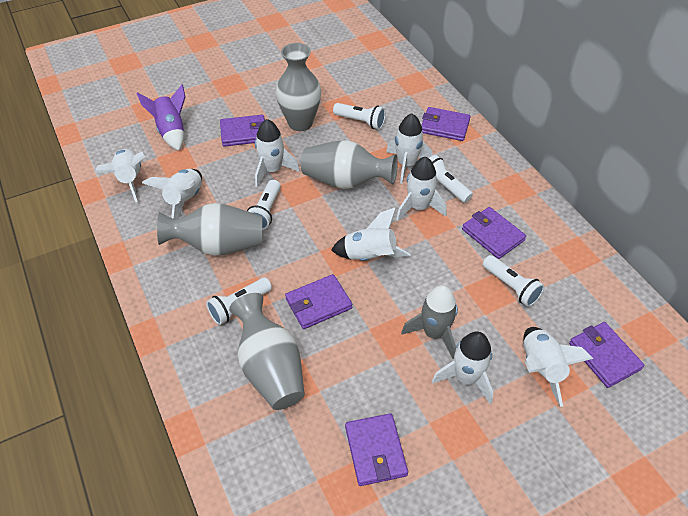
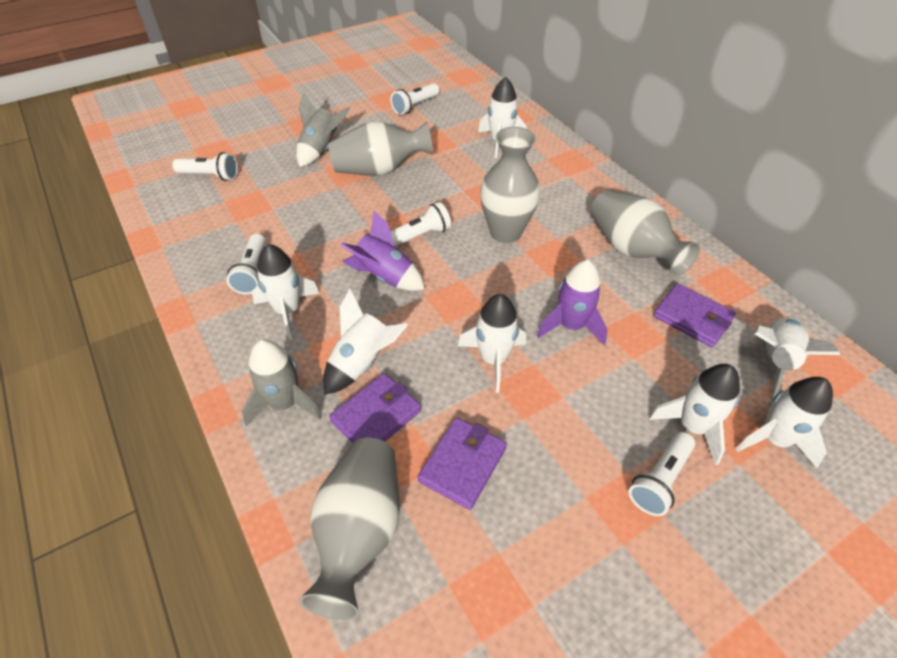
grey rocket: 1 -> 2
purple rocket: 1 -> 2
purple wallet: 6 -> 3
white rocket: 8 -> 7

